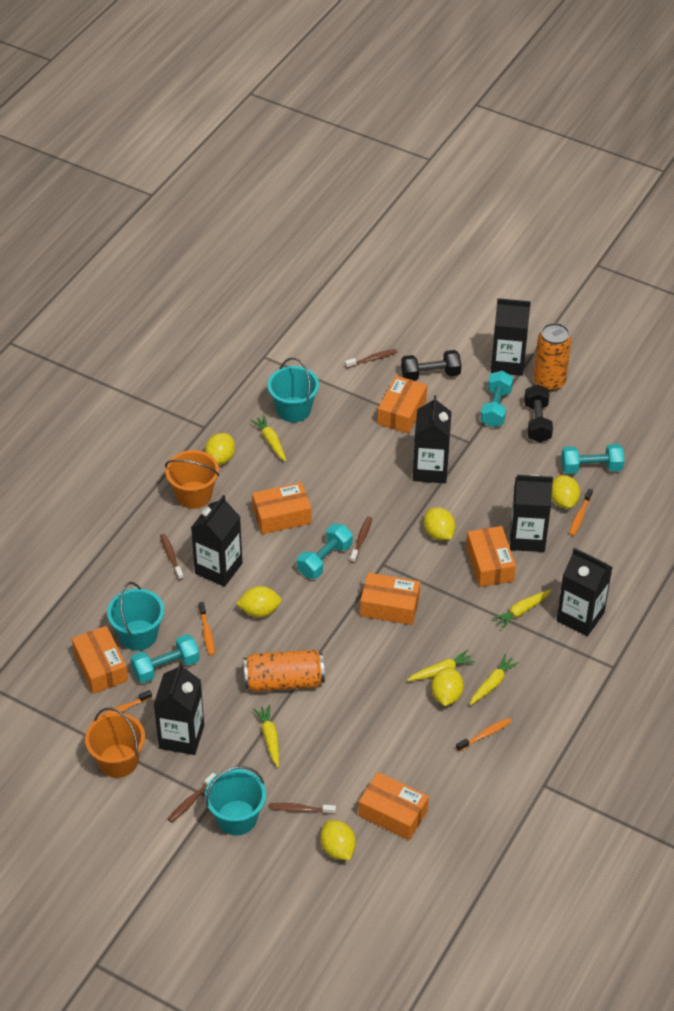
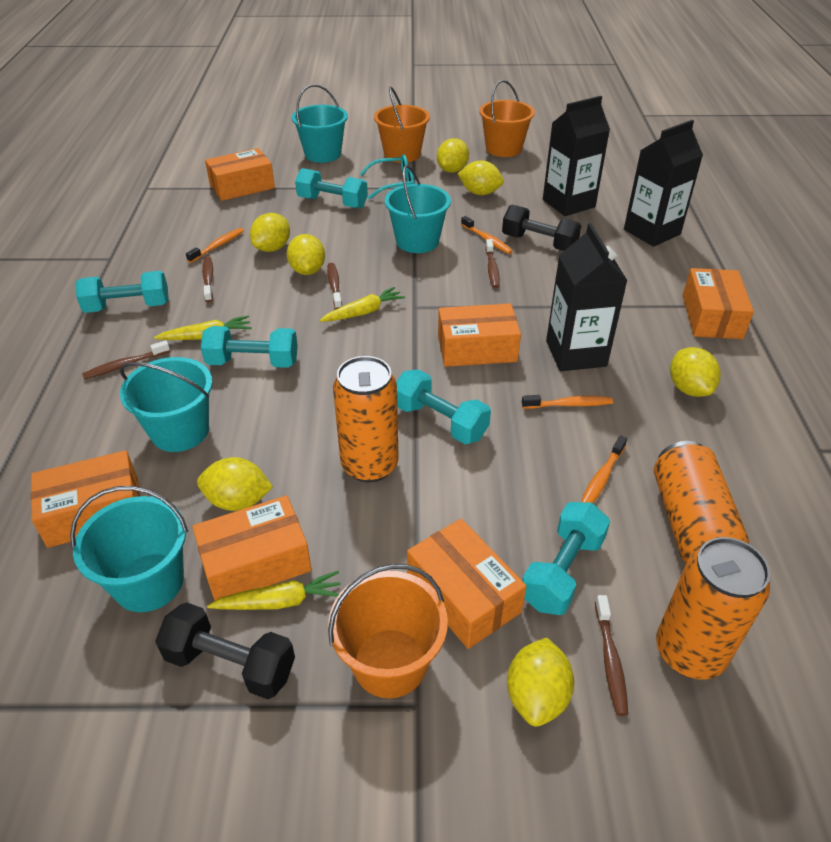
black carton: 6 -> 3
orange bucket: 2 -> 3
orange can: 2 -> 3
turquoise bucket: 3 -> 4
turquoise dumbbell: 4 -> 5
turquoise glasses: 0 -> 1
yellow carrot: 5 -> 3
yellow lemon: 6 -> 7

